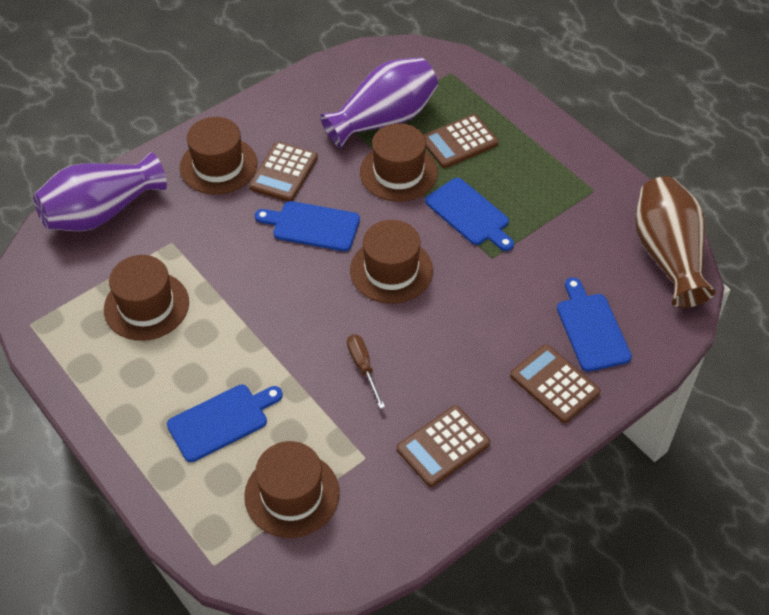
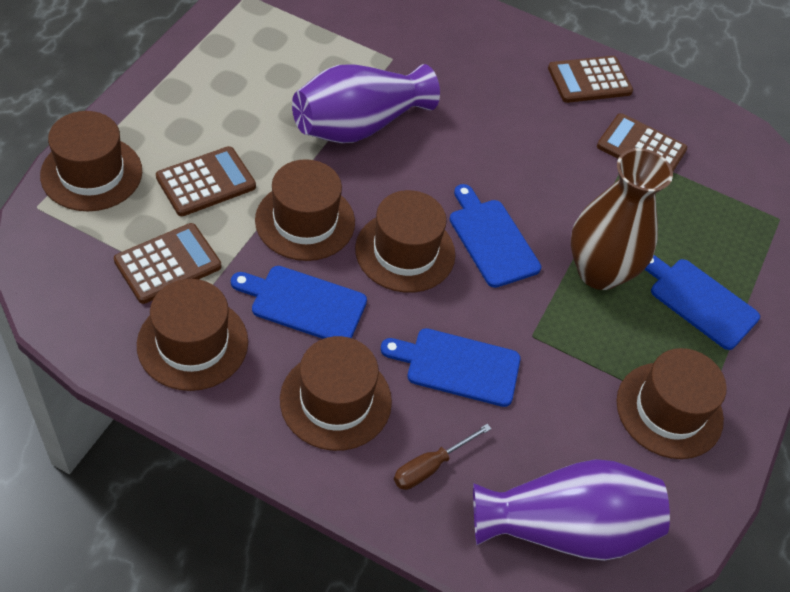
brown hat: 5 -> 6

